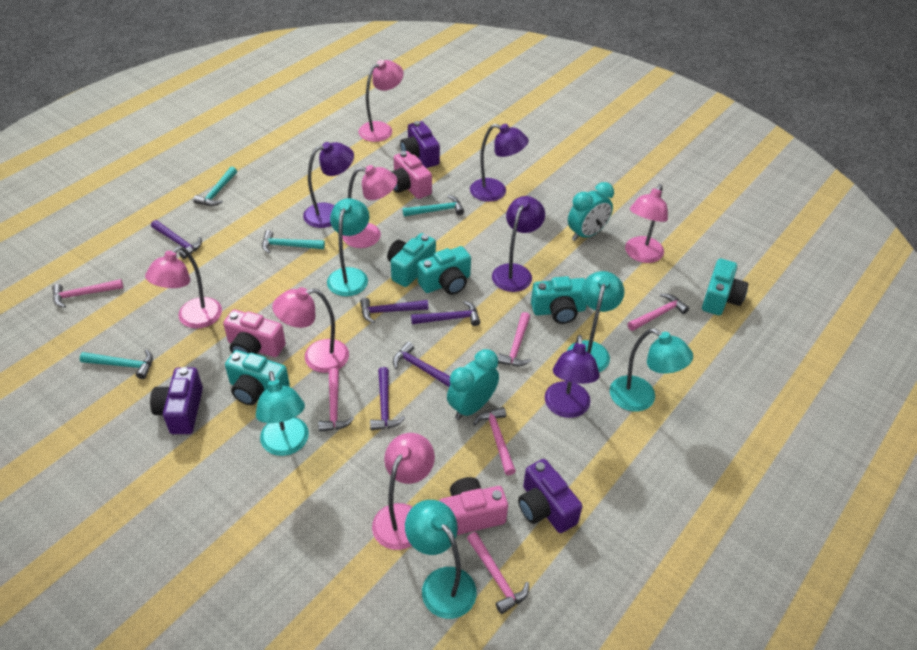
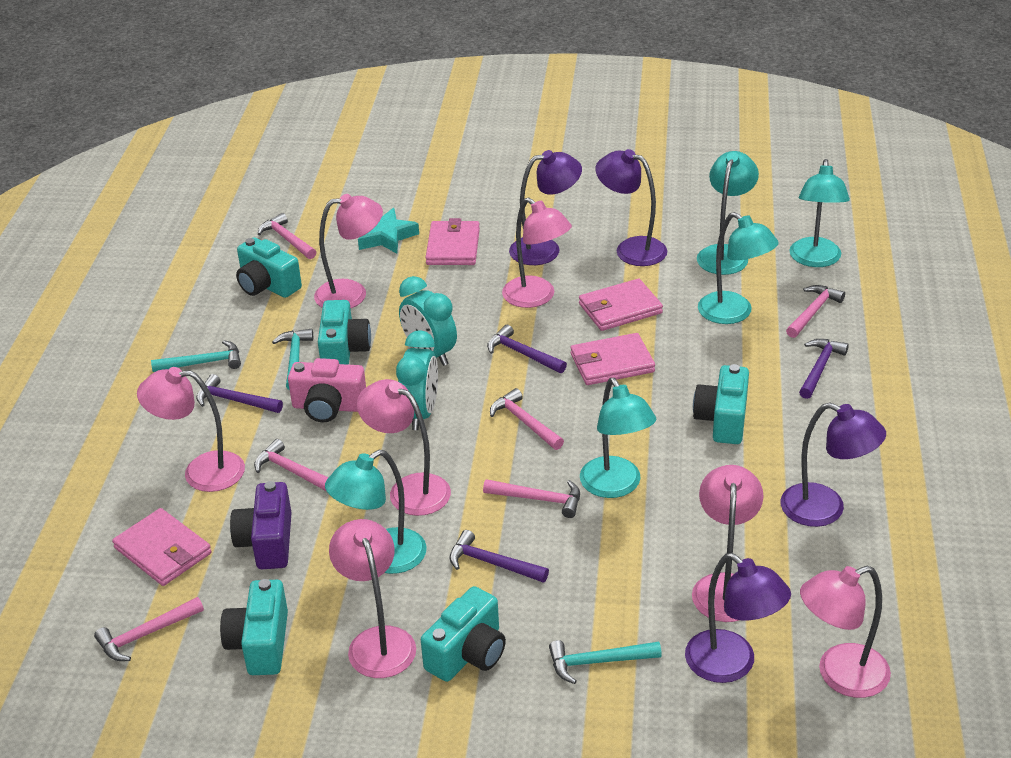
pink camera: 3 -> 1
pink lamp: 6 -> 7
pink wallet: 0 -> 4
purple camera: 3 -> 1
purple hammer: 5 -> 4
turquoise hammer: 4 -> 3
turquoise star: 0 -> 1

